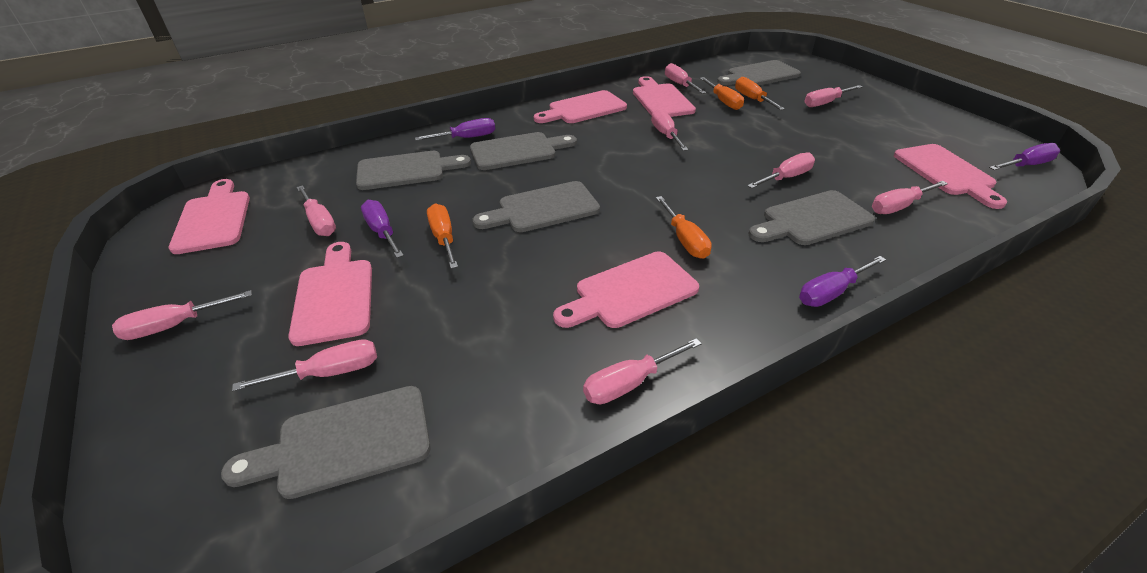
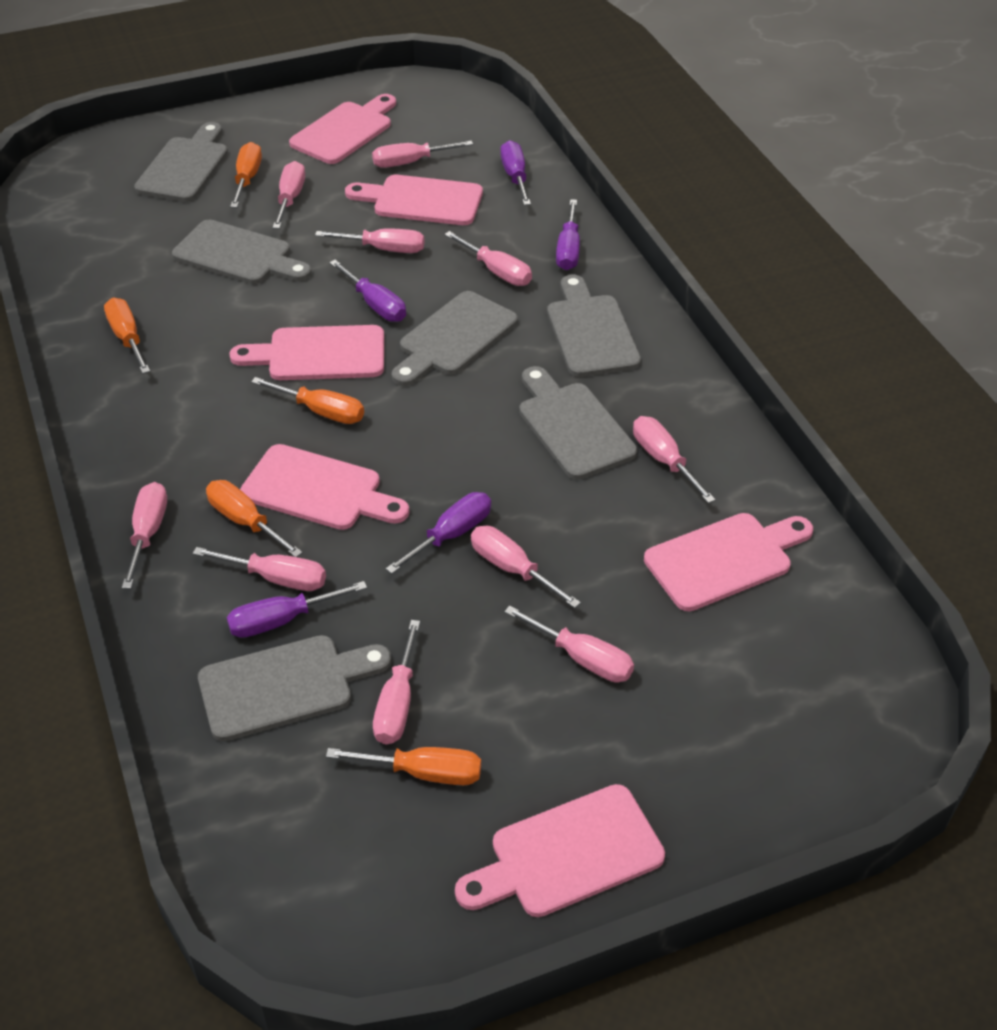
orange screwdriver: 4 -> 5
pink screwdriver: 9 -> 10
purple screwdriver: 4 -> 5

